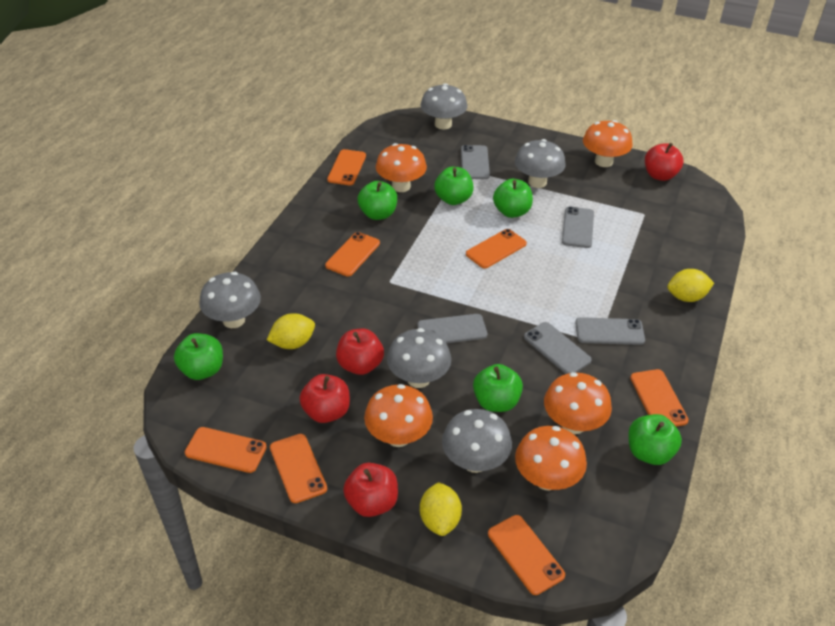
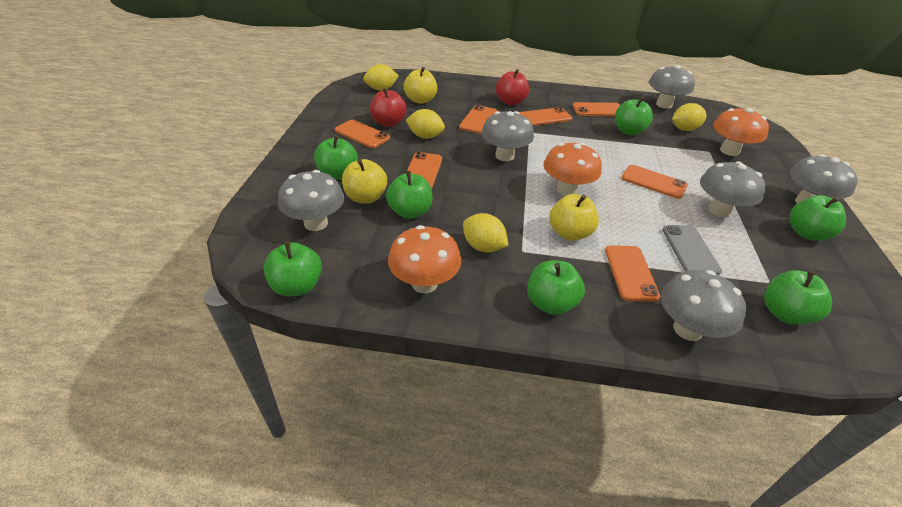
green apple: 6 -> 7
grey mushroom: 5 -> 6
grey phone: 5 -> 1
orange mushroom: 5 -> 3
red apple: 4 -> 2
yellow apple: 0 -> 3
yellow lemon: 3 -> 4

